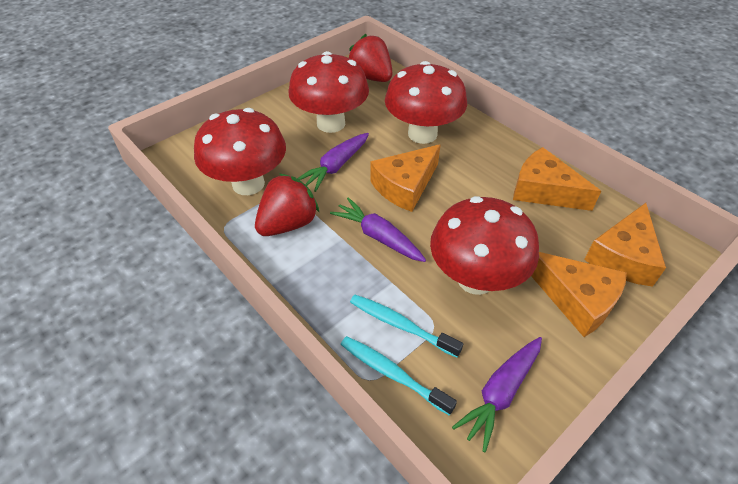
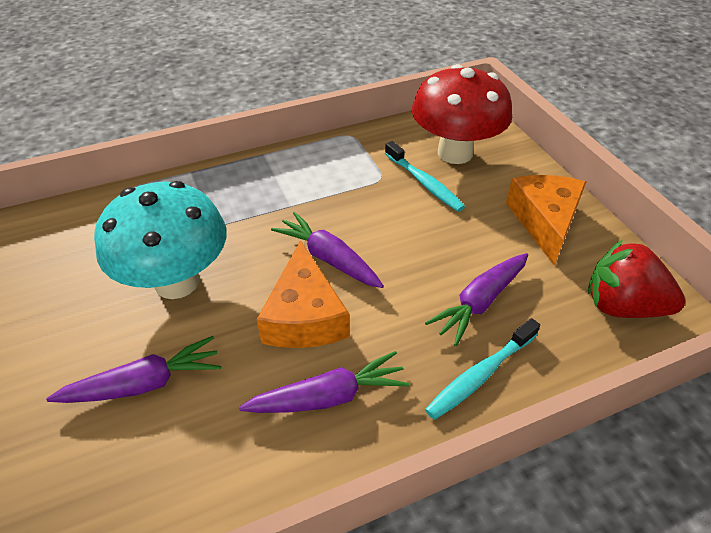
orange cheese: 4 -> 2
purple carrot: 3 -> 4
red mushroom: 4 -> 1
red strawberry: 2 -> 1
turquoise mushroom: 0 -> 1

